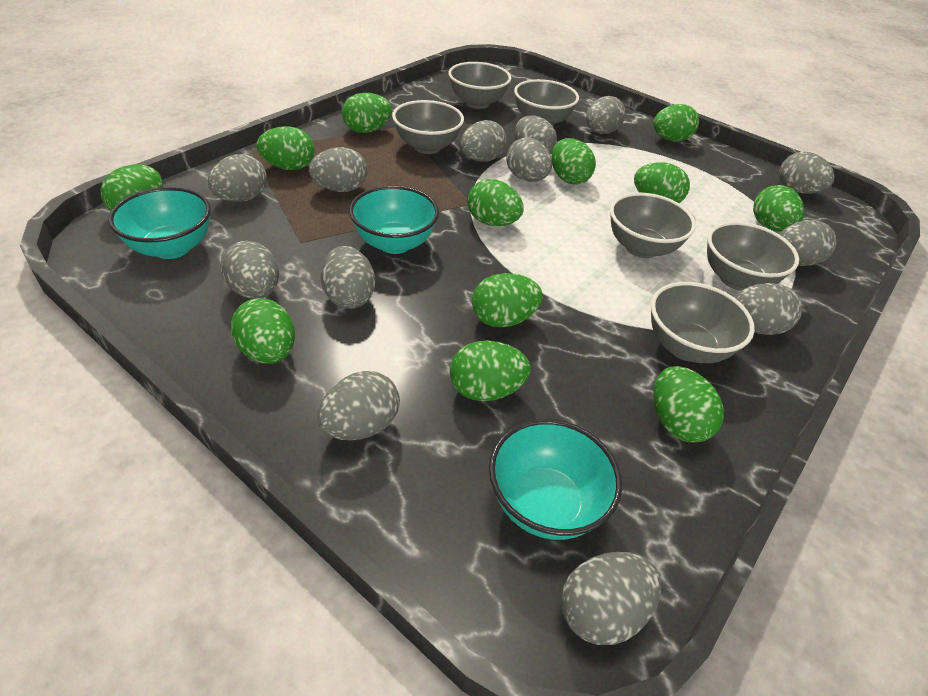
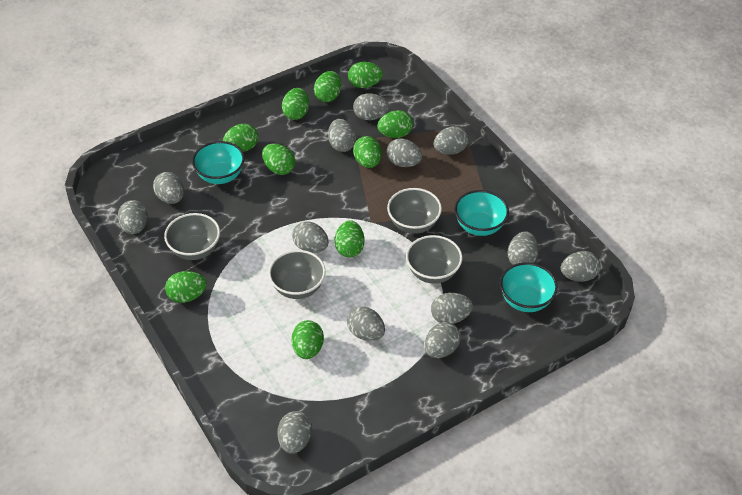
green egg: 12 -> 10
grey bowl: 6 -> 4

